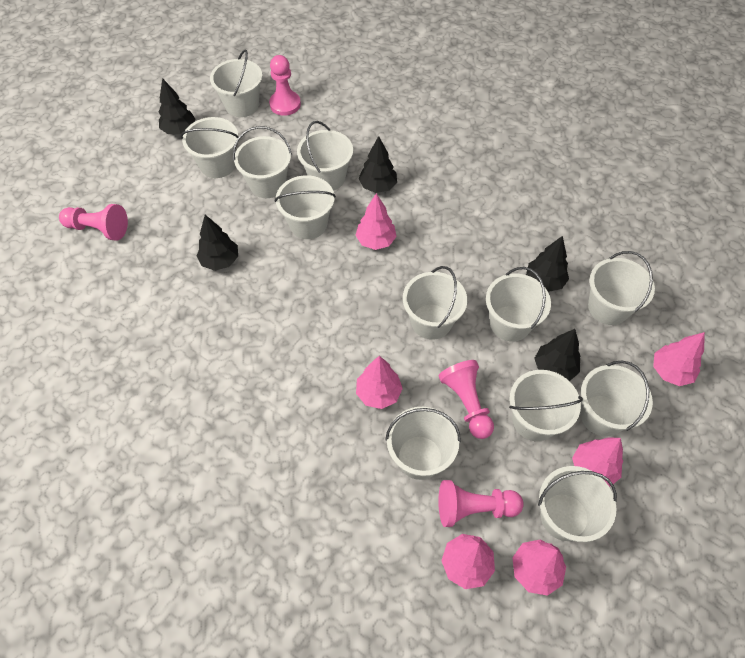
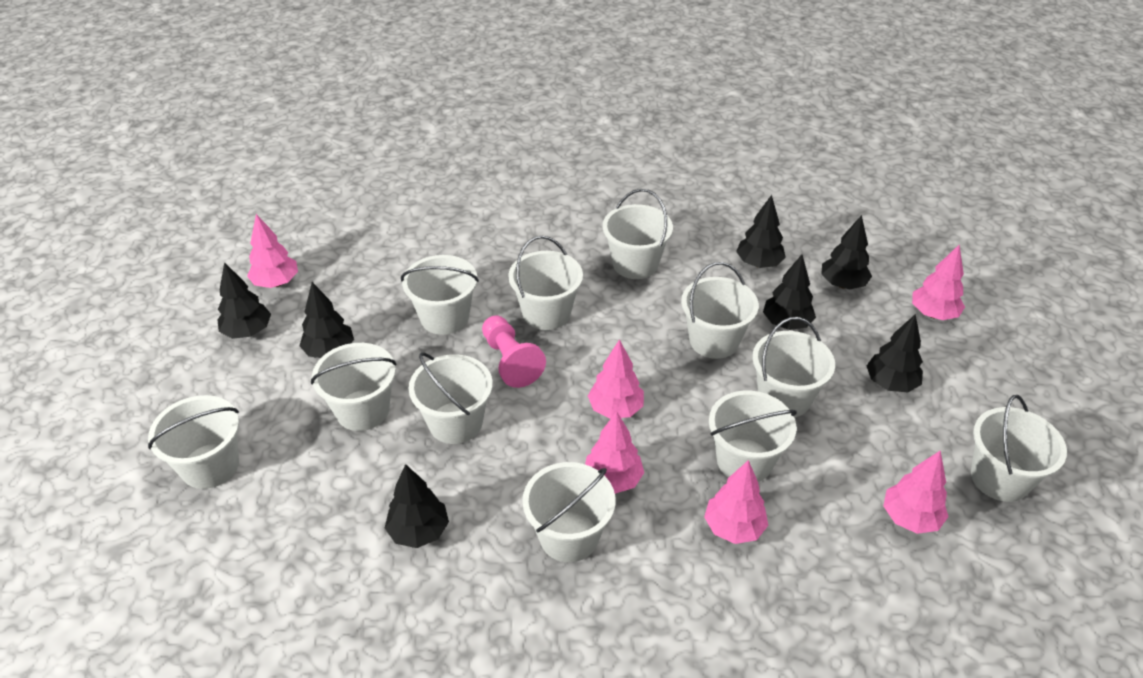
black tree: 5 -> 7
pink pawn: 4 -> 1
white bucket: 12 -> 11

